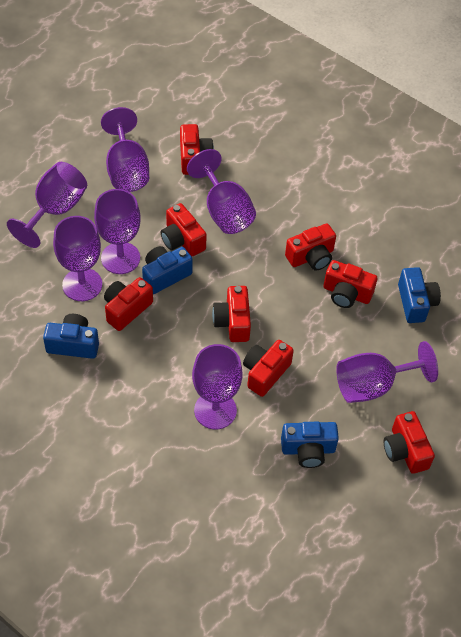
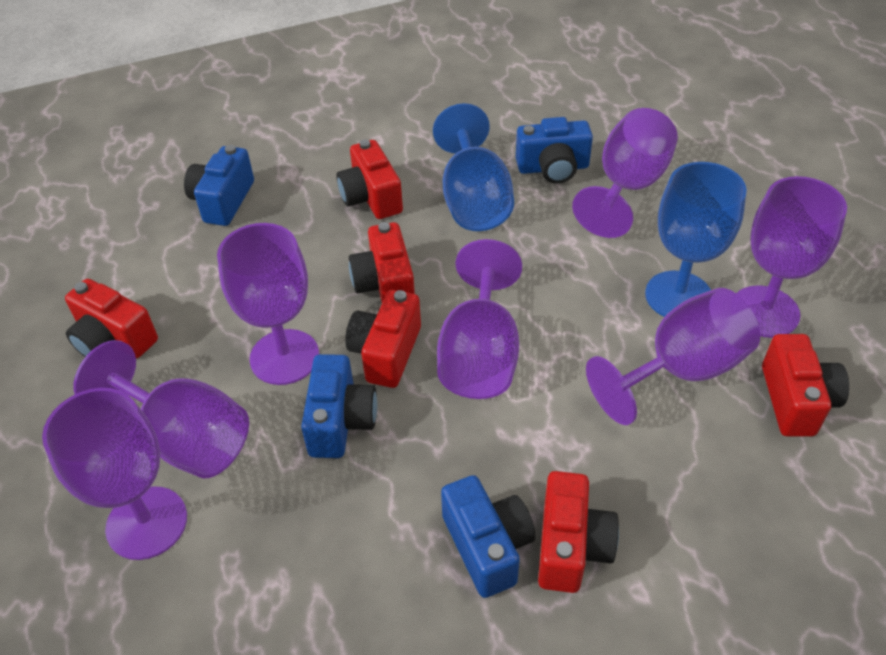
blue goblet: 0 -> 2
red camera: 8 -> 6

